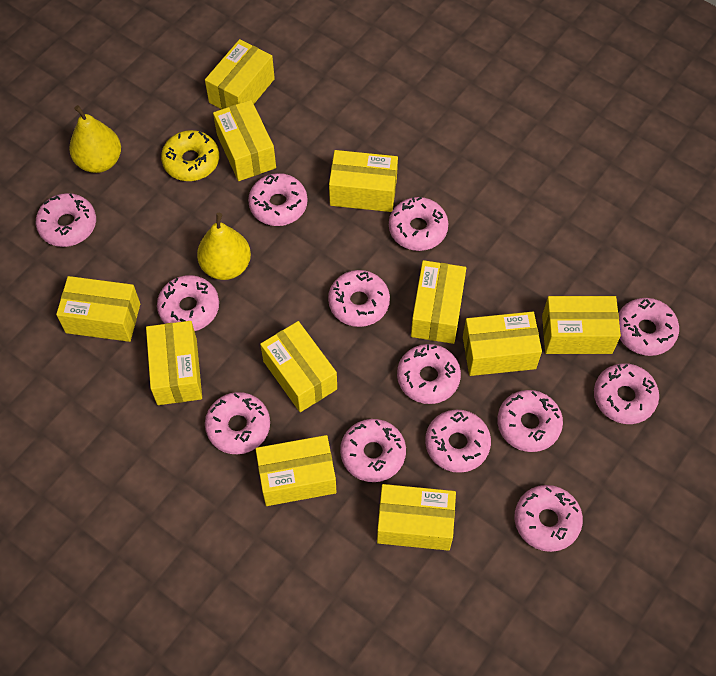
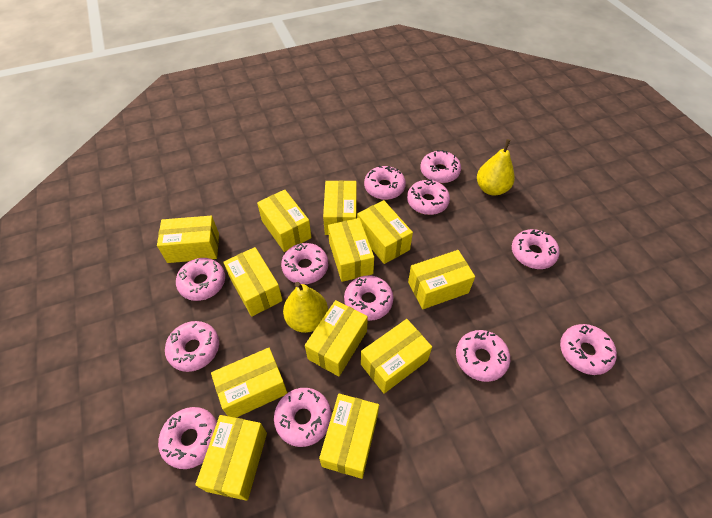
pink donut: 13 -> 12
yellow box: 11 -> 12
yellow donut: 1 -> 0

